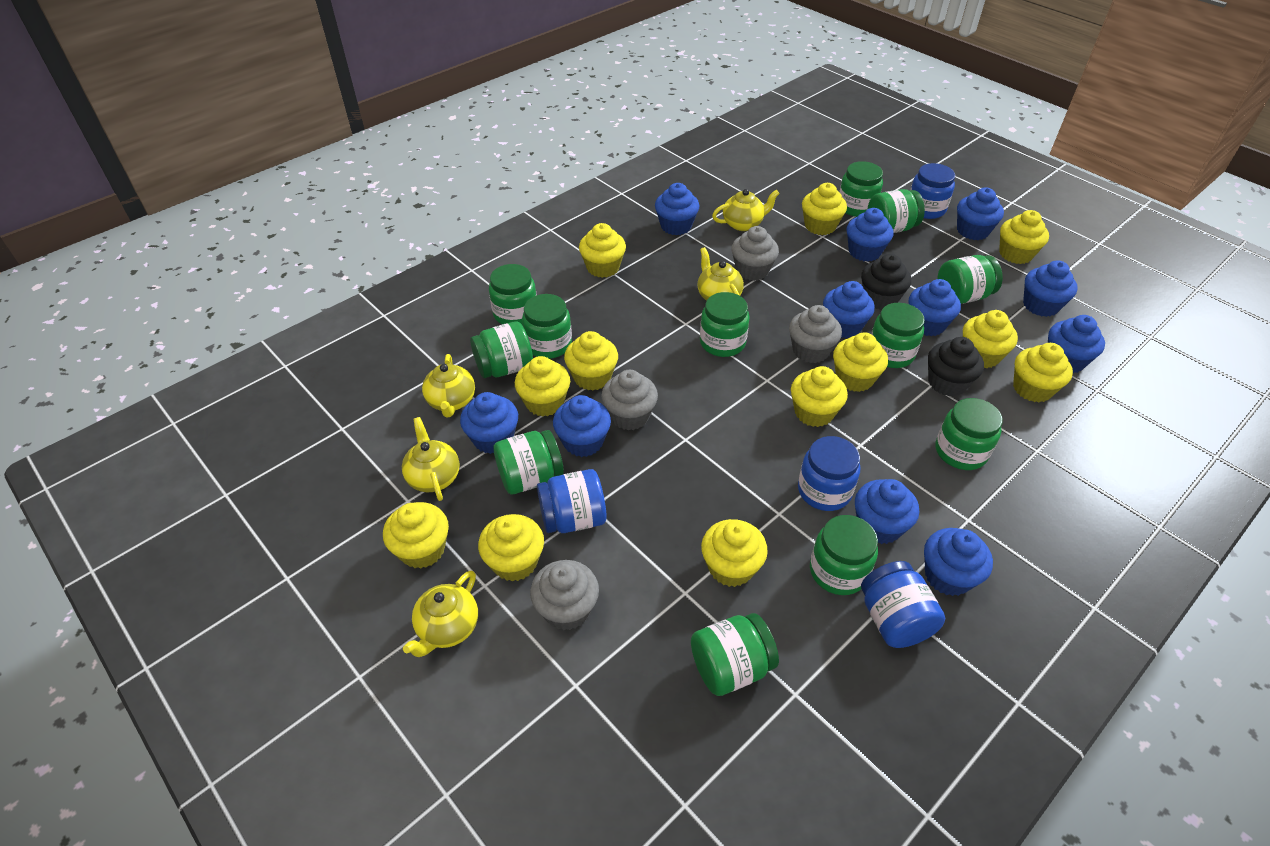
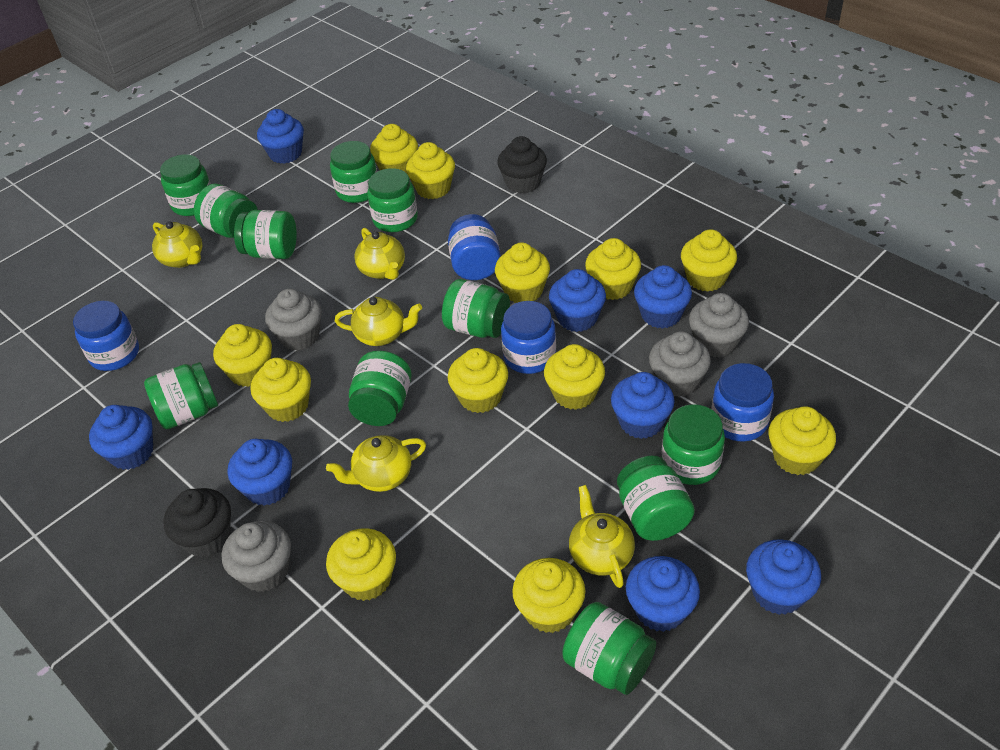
blue cupcake: 11 -> 8
green jar: 12 -> 11

